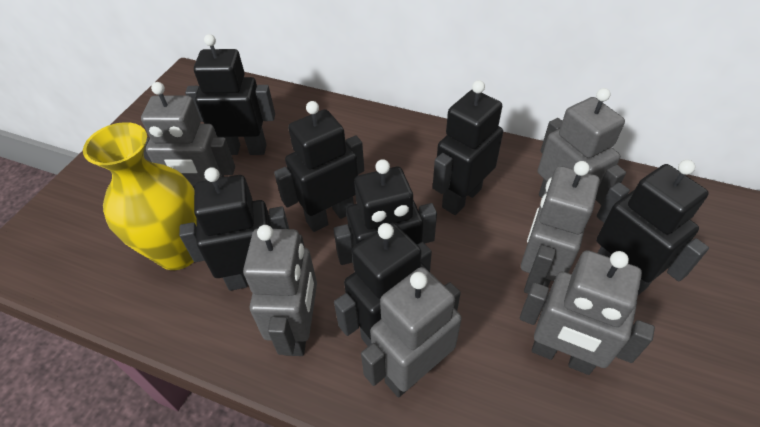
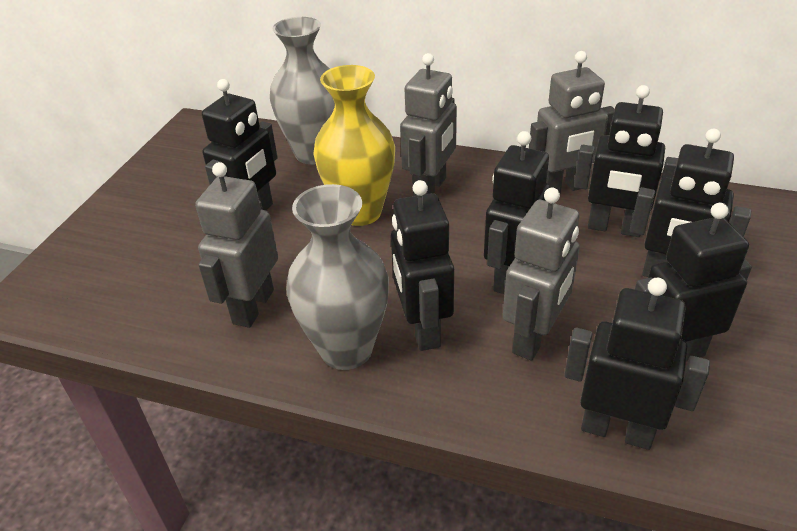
grey robot: 6 -> 4
grey vase: 0 -> 2

